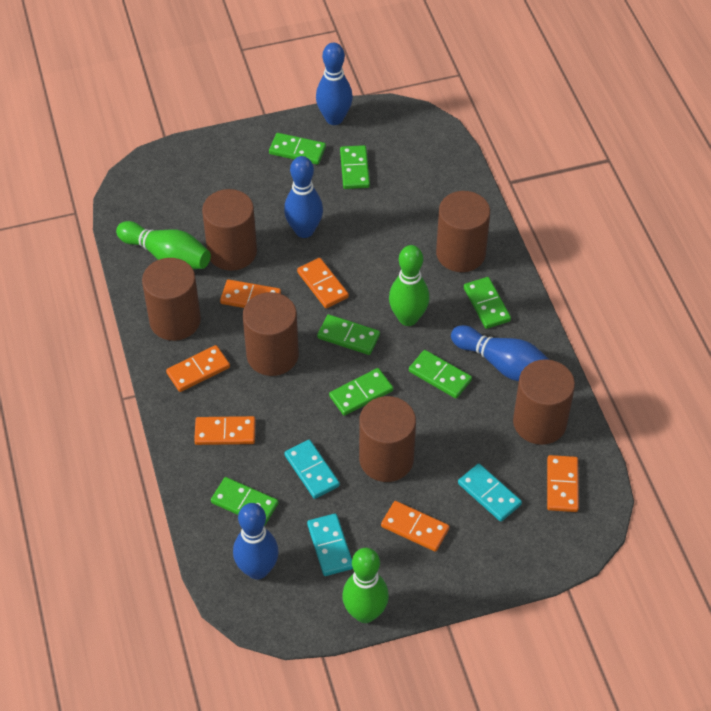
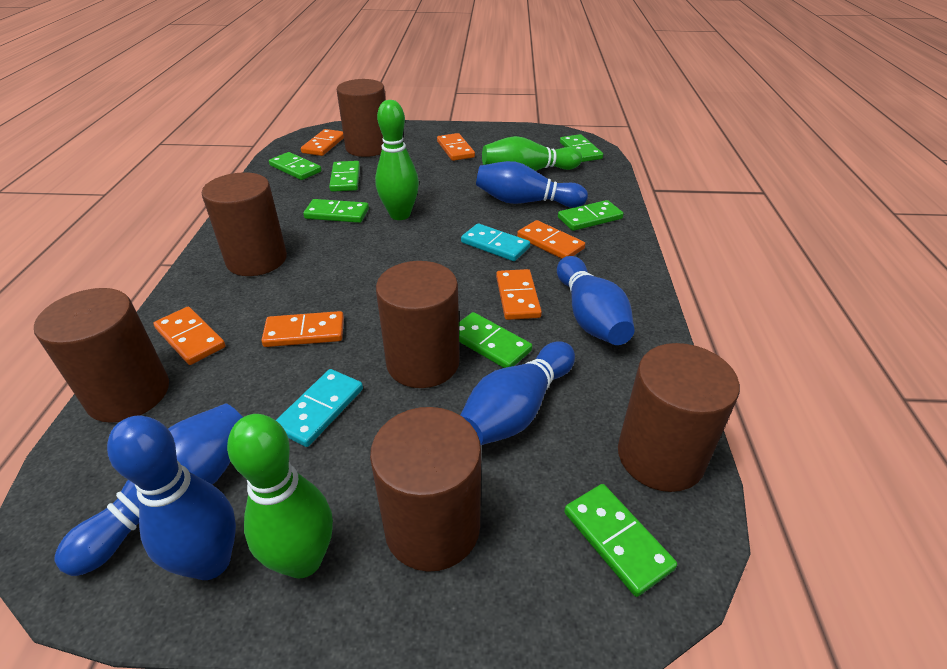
blue bowling pin: 4 -> 5
turquoise domino: 3 -> 2

